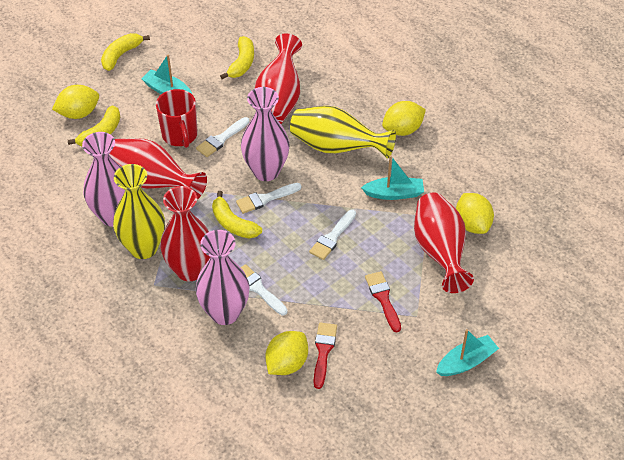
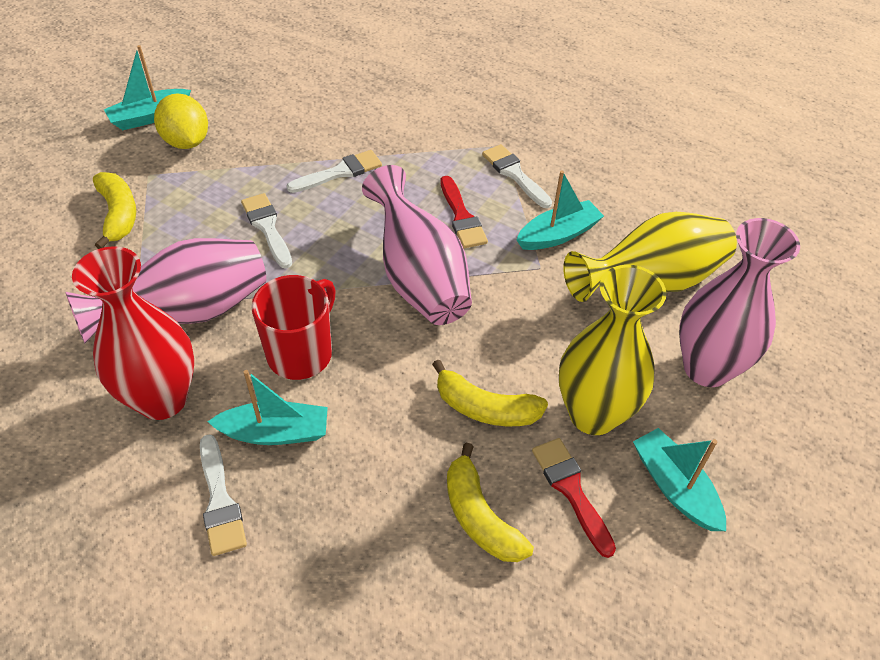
red vase: 4 -> 1
turquoise boat: 3 -> 4
yellow banana: 4 -> 3
yellow lemon: 4 -> 1

